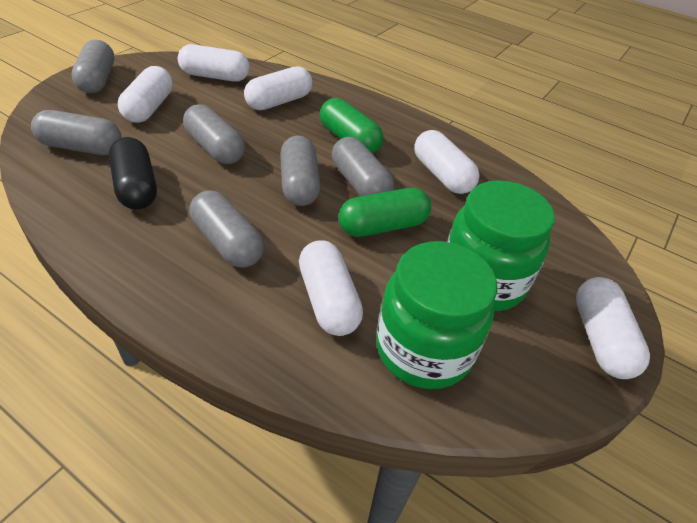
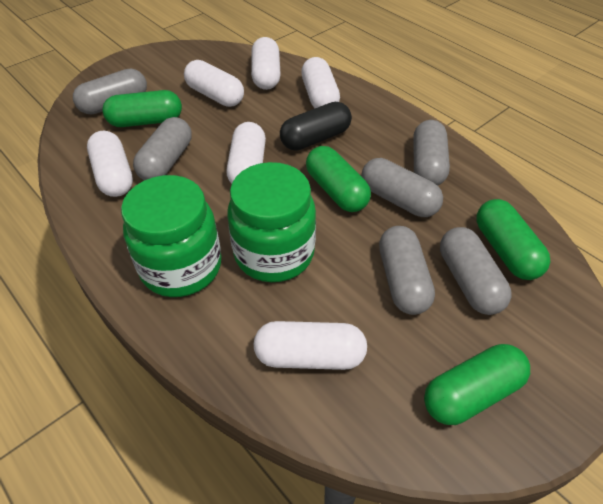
green capsule: 2 -> 4

